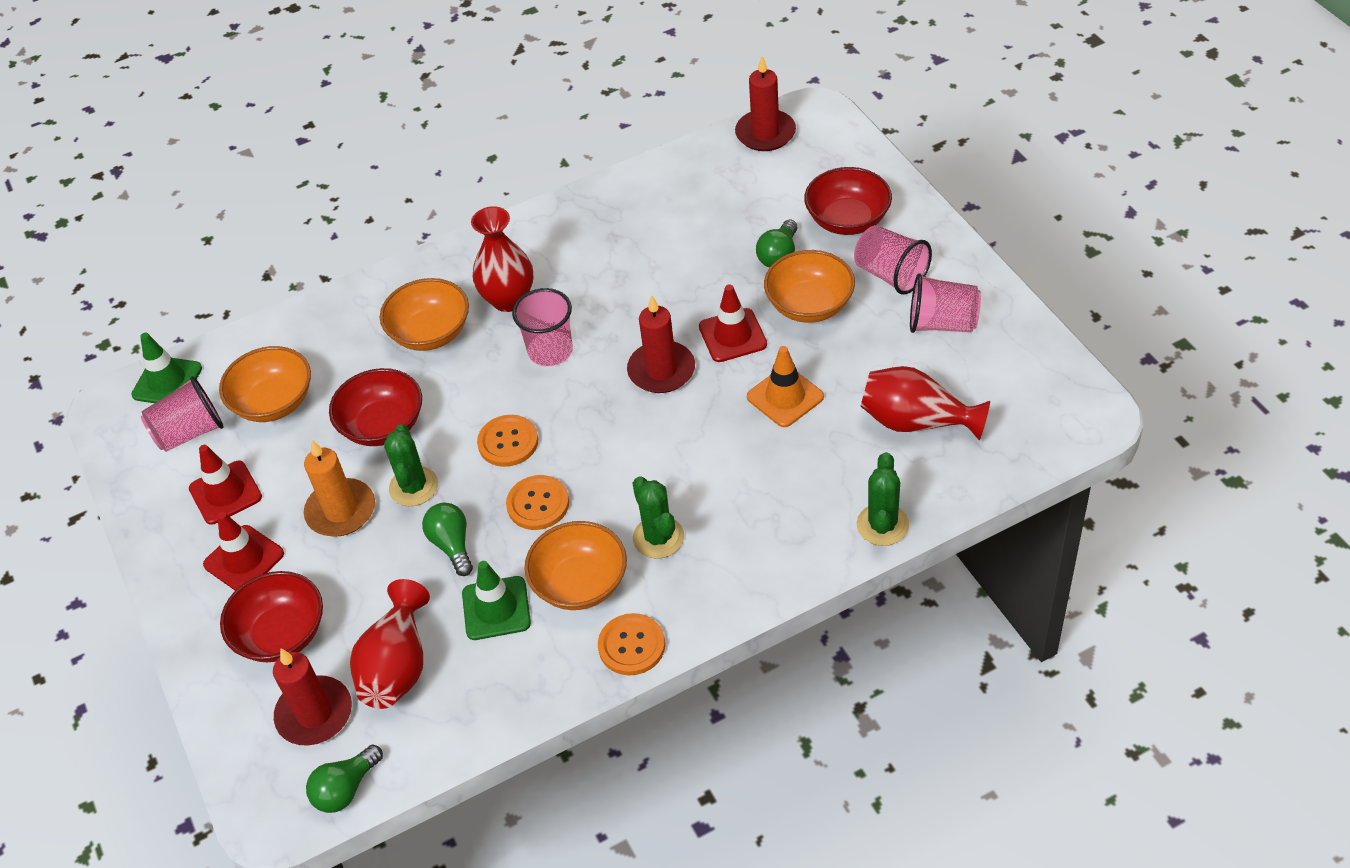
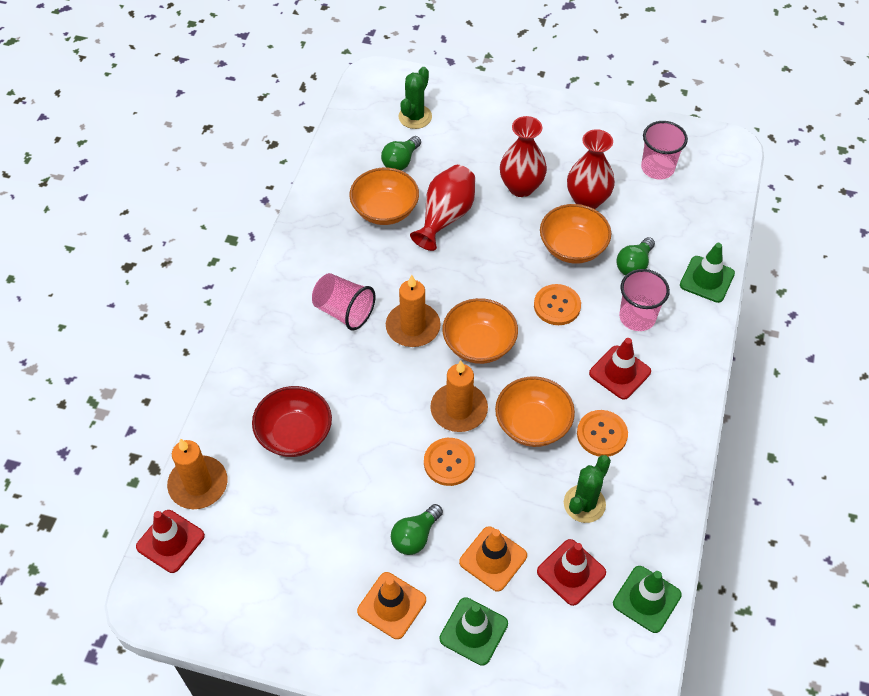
green cactus: 3 -> 2
green traffic cone: 2 -> 3
orange candle: 1 -> 3
orange traffic cone: 1 -> 2
pink cup: 4 -> 3
red bowl: 3 -> 1
red candle: 3 -> 0

